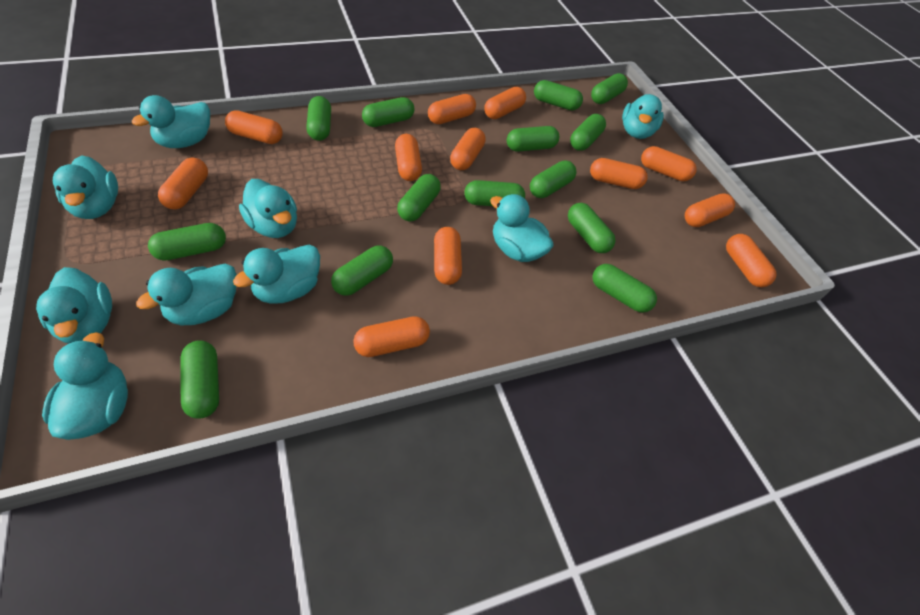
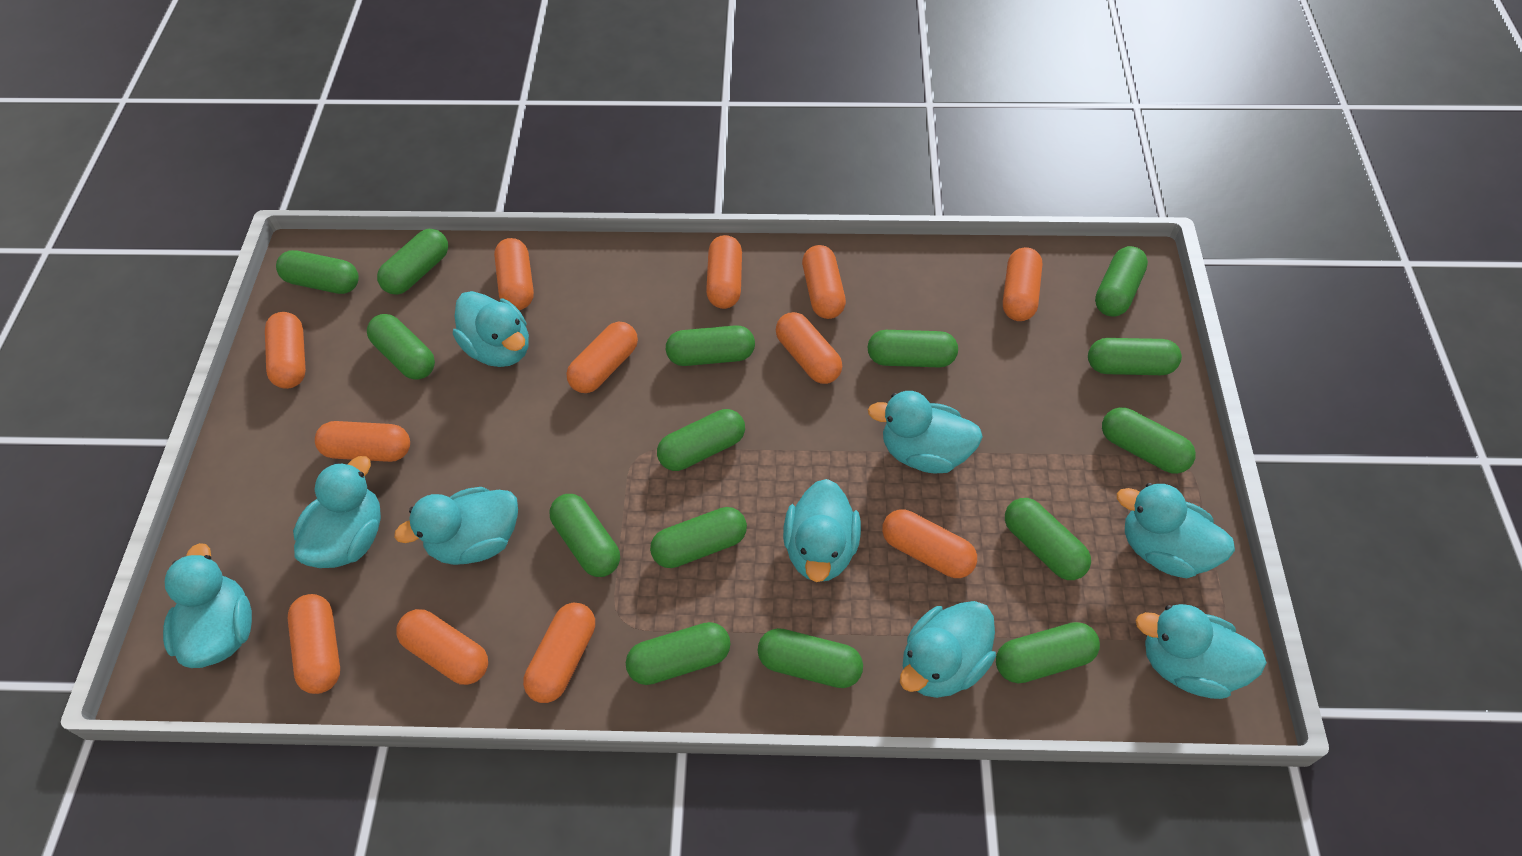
green capsule: 14 -> 15

